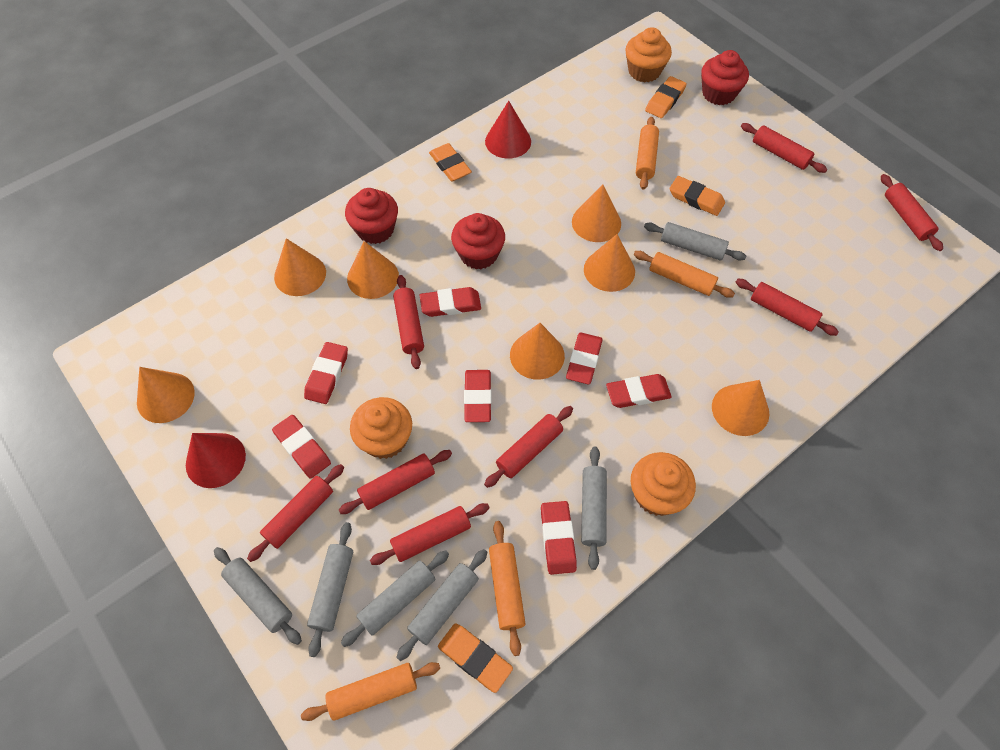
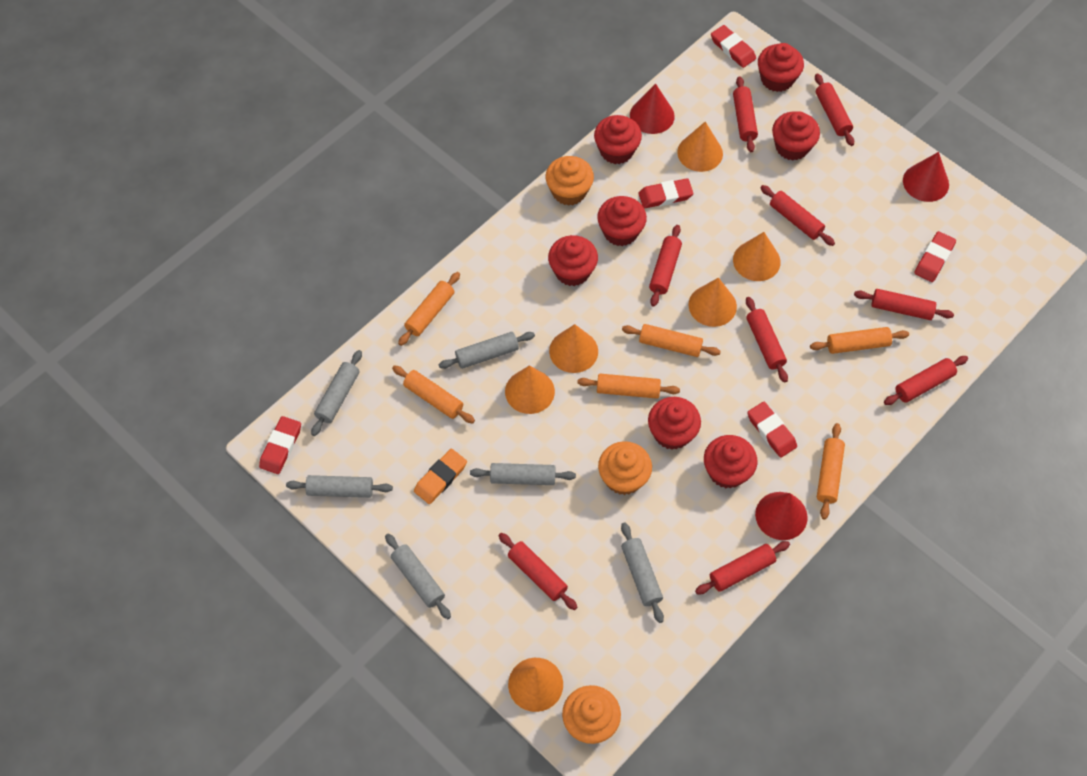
orange cone: 7 -> 6
orange eraser: 4 -> 1
orange rolling pin: 4 -> 6
red cone: 2 -> 3
red cupcake: 3 -> 7
red eraser: 7 -> 5
red rolling pin: 8 -> 9

